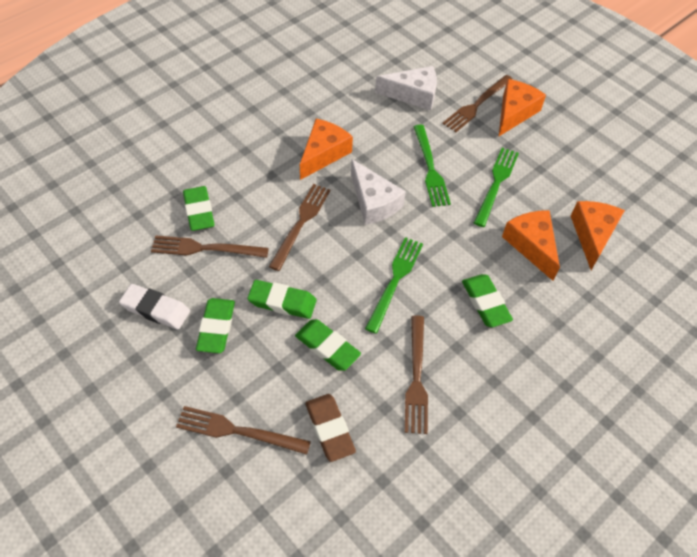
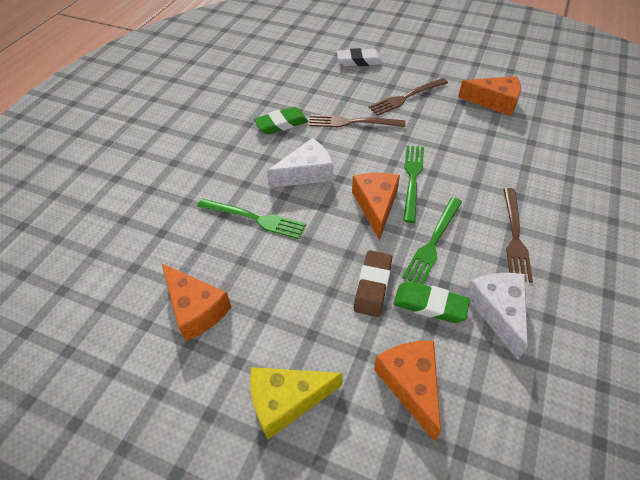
brown fork: 5 -> 3
green eraser: 5 -> 2
yellow cheese: 0 -> 1

